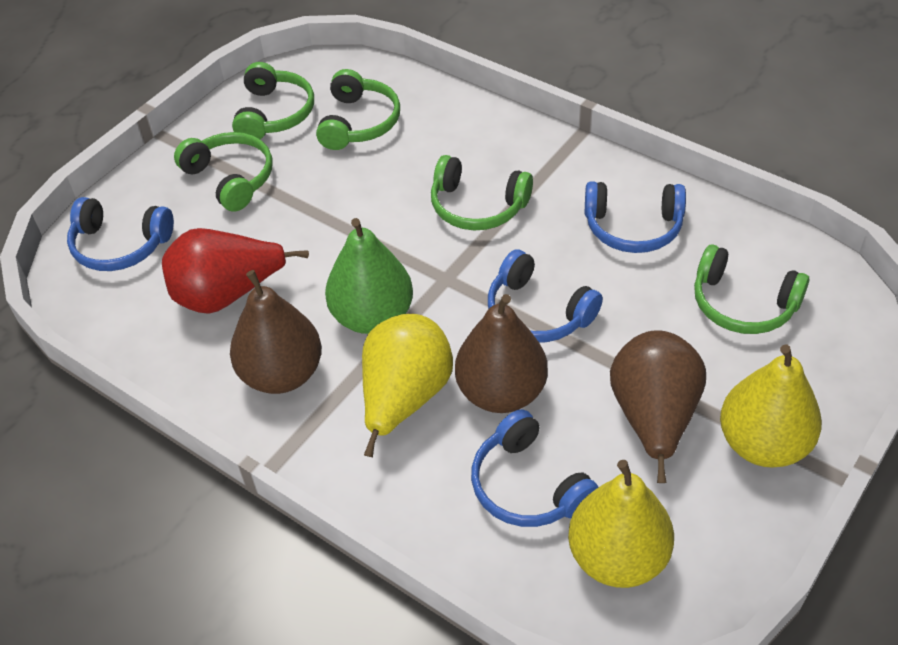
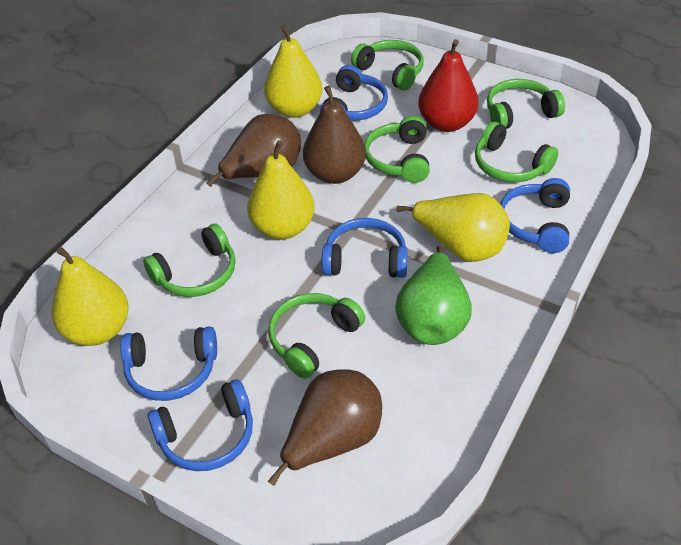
blue headphones: 4 -> 5
green headphones: 5 -> 6
yellow pear: 3 -> 4

